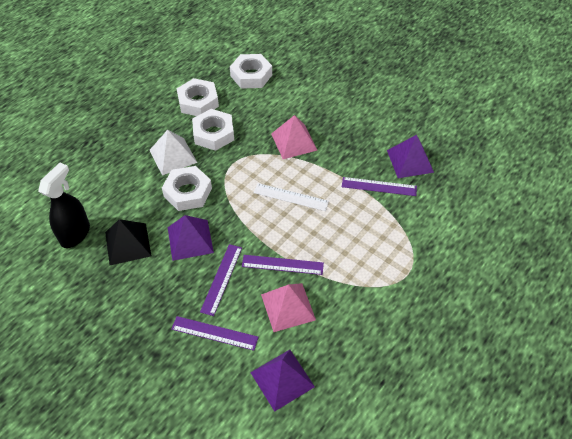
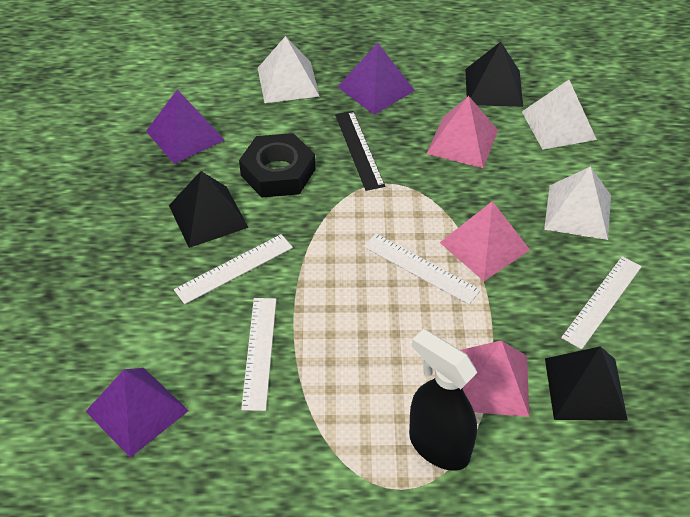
black nut: 0 -> 1
black pyramid: 1 -> 3
black ruler: 0 -> 1
pink pyramid: 2 -> 3
purple ruler: 4 -> 0
white nut: 4 -> 0
white pyramid: 1 -> 3
white ruler: 1 -> 4

